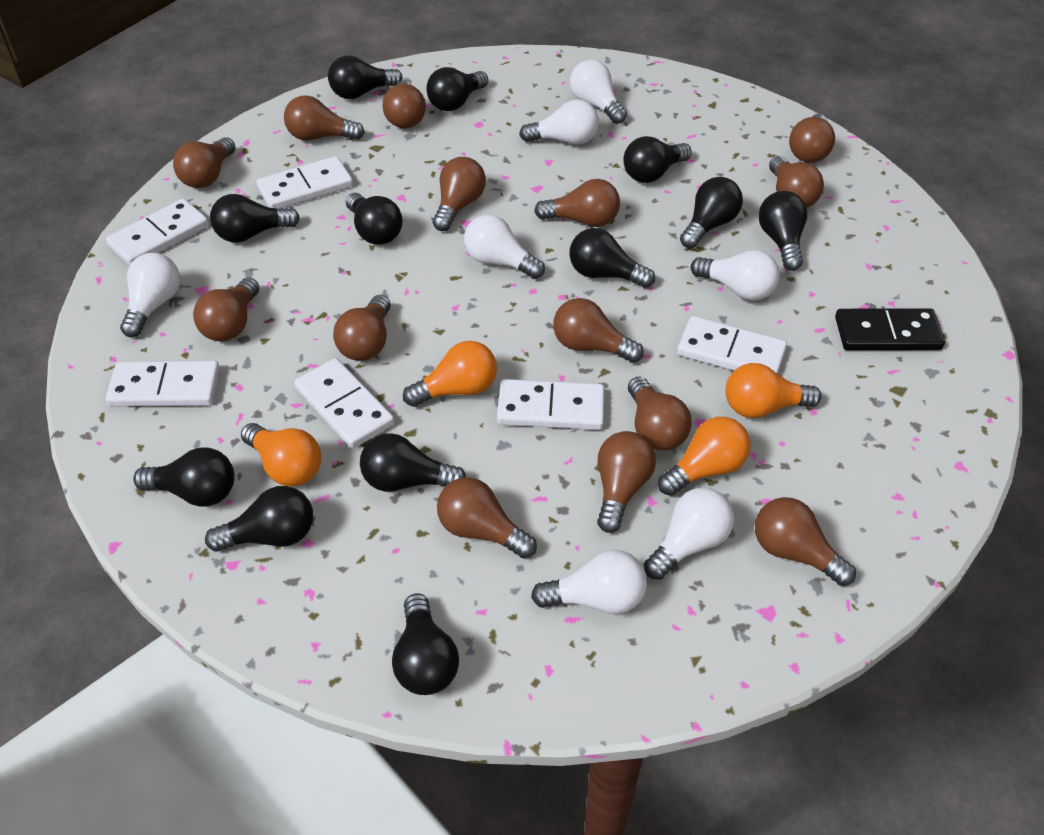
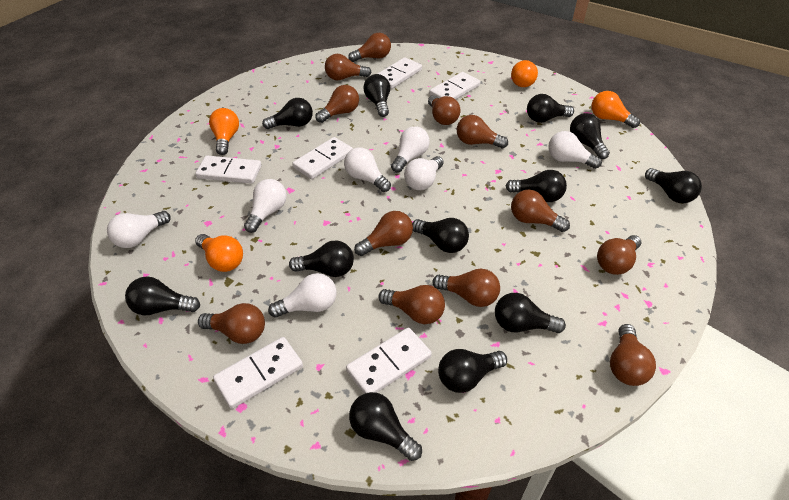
black domino: 1 -> 0
brown light bulb: 14 -> 12

